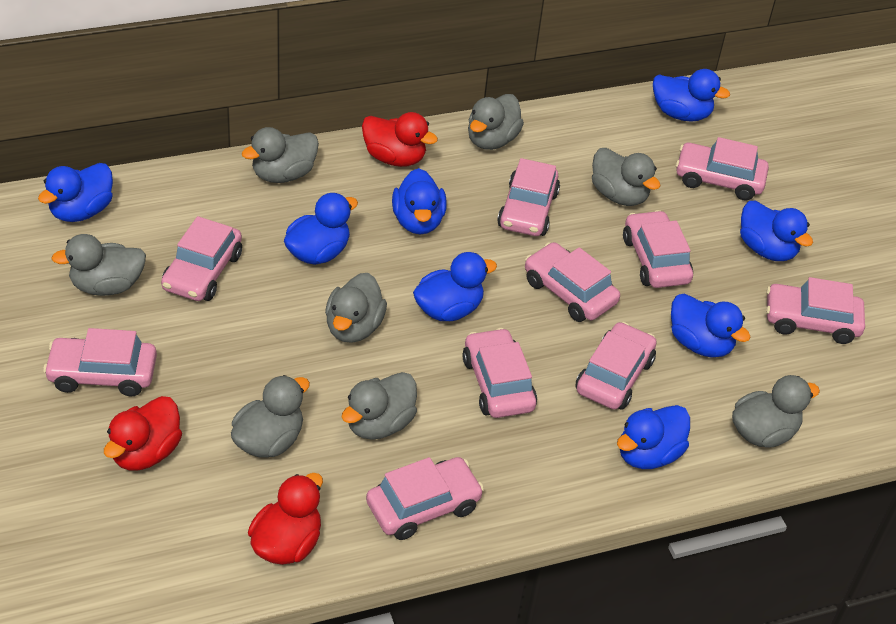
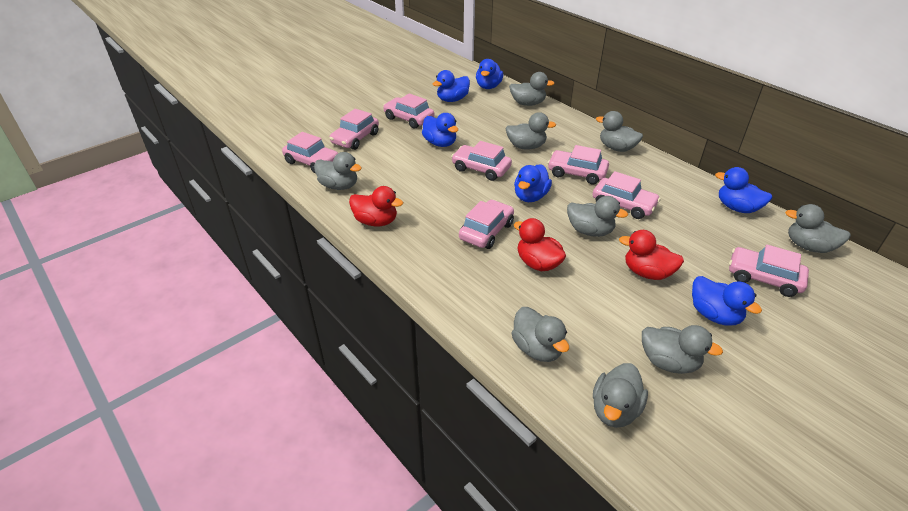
blue duck: 8 -> 6
grey duck: 8 -> 9
pink car: 10 -> 8

